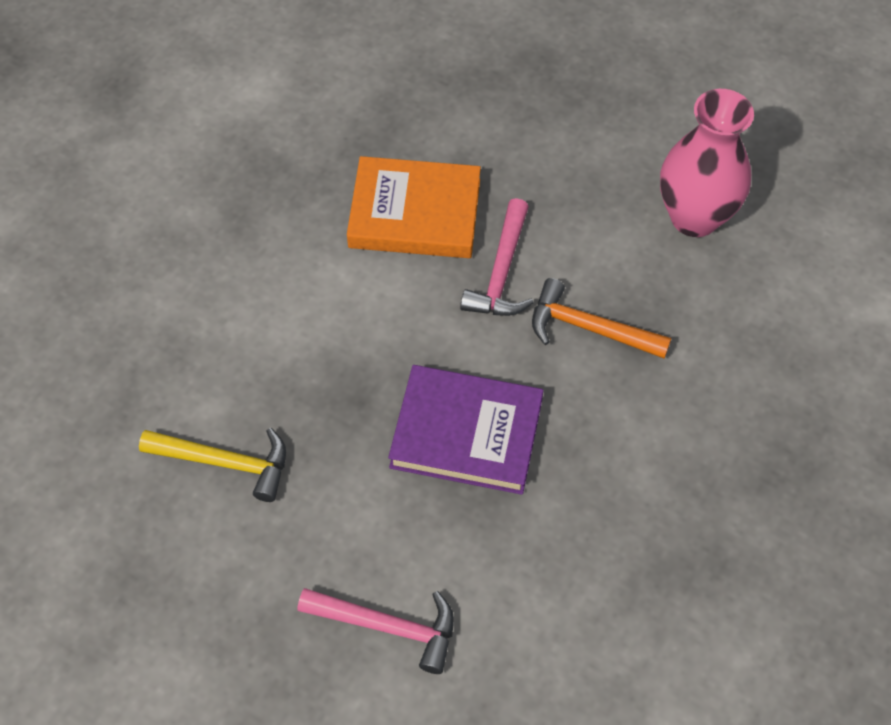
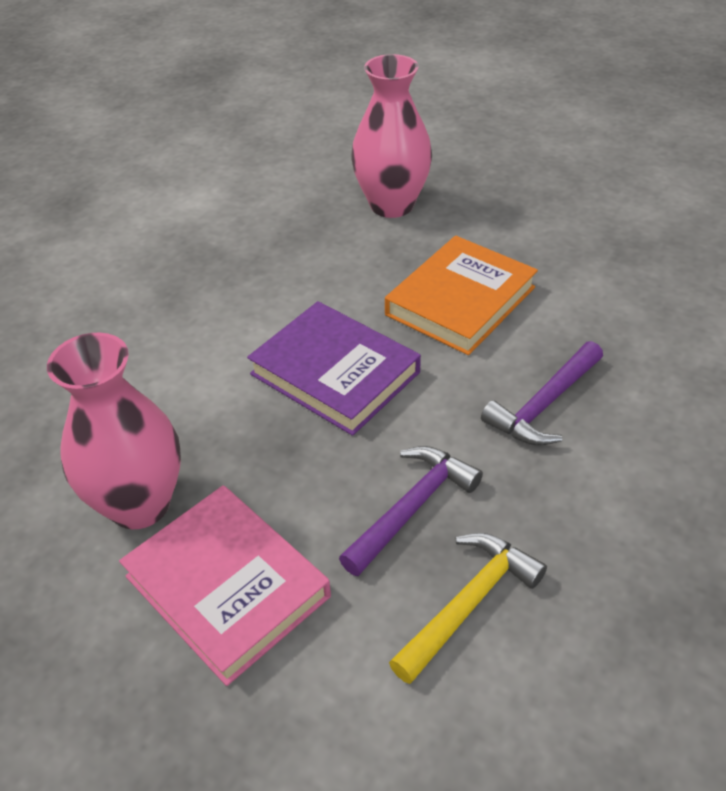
orange hammer: 1 -> 0
pink book: 0 -> 1
pink hammer: 2 -> 0
pink vase: 1 -> 2
purple hammer: 0 -> 2

